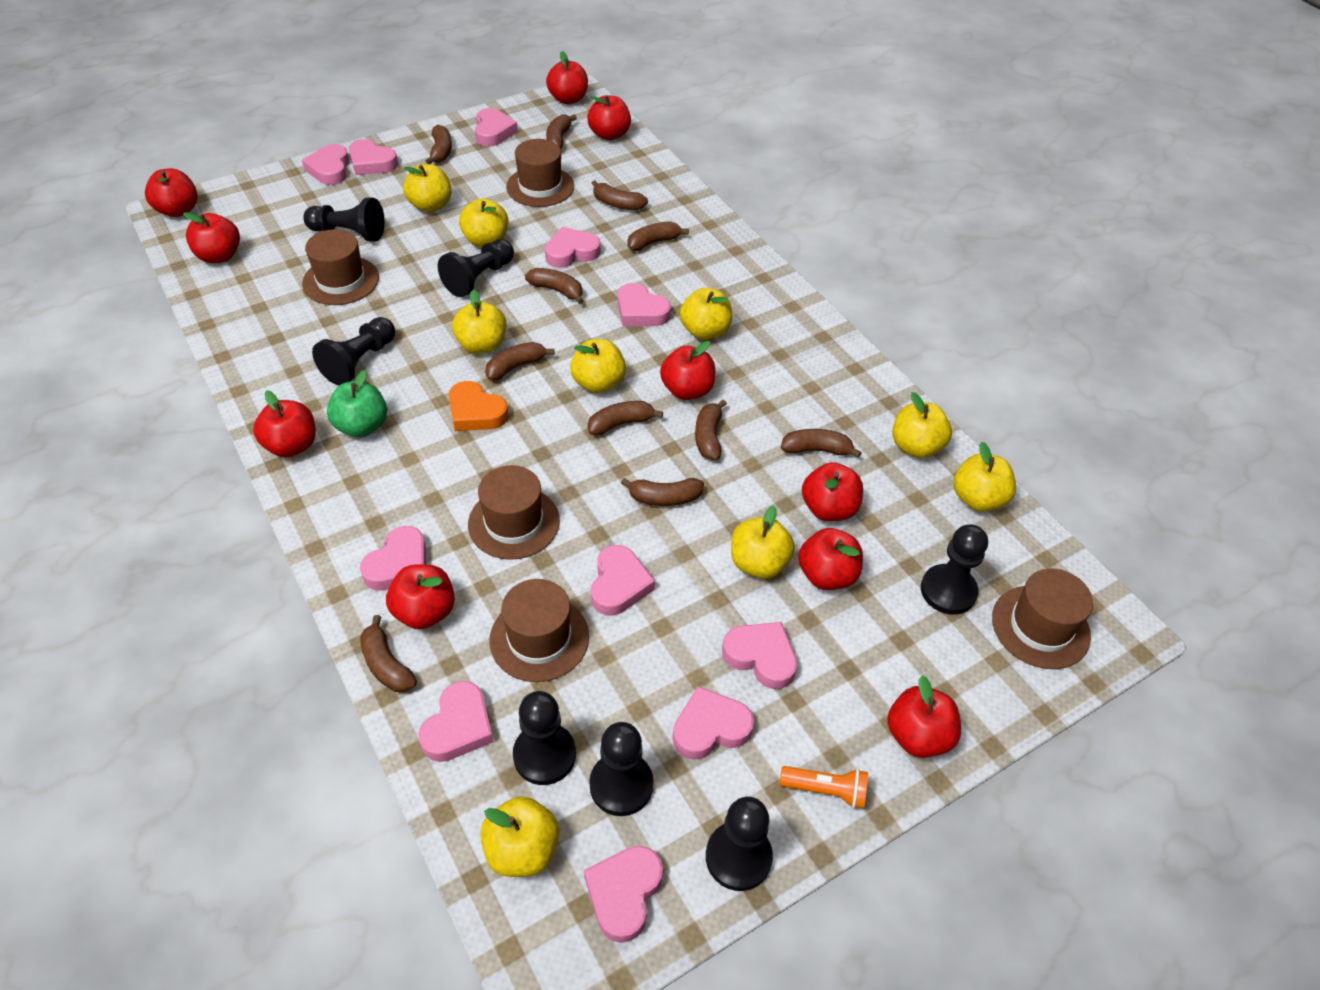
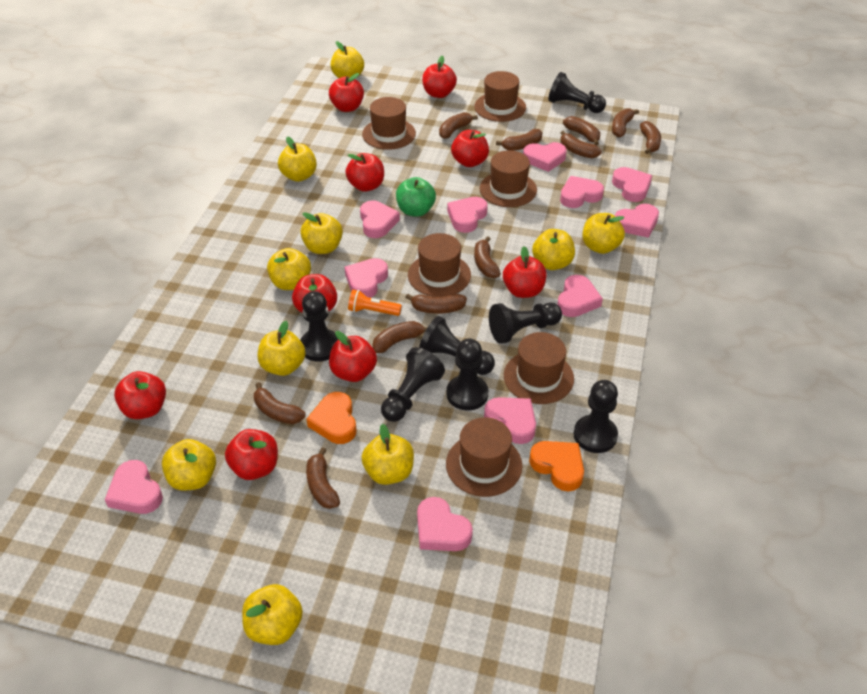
brown hat: 5 -> 6
orange heart: 1 -> 2
red apple: 10 -> 9
yellow apple: 9 -> 10

